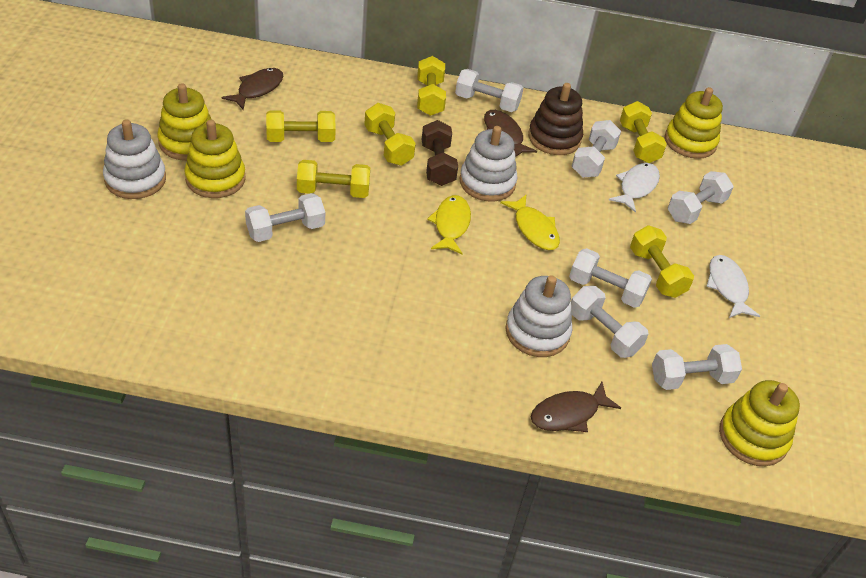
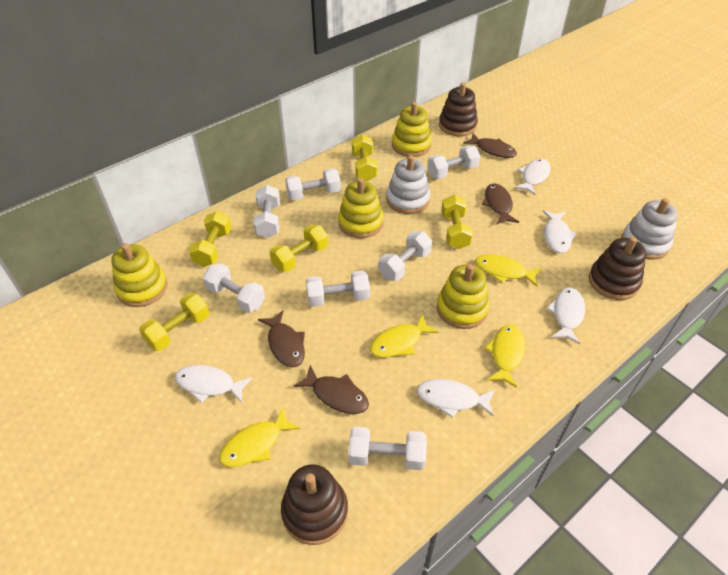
brown dumbbell: 1 -> 0
brown fish: 3 -> 4
brown stacking toy: 1 -> 3
white fish: 2 -> 5
white stacking toy: 3 -> 2
yellow dumbbell: 6 -> 5
yellow fish: 2 -> 4

